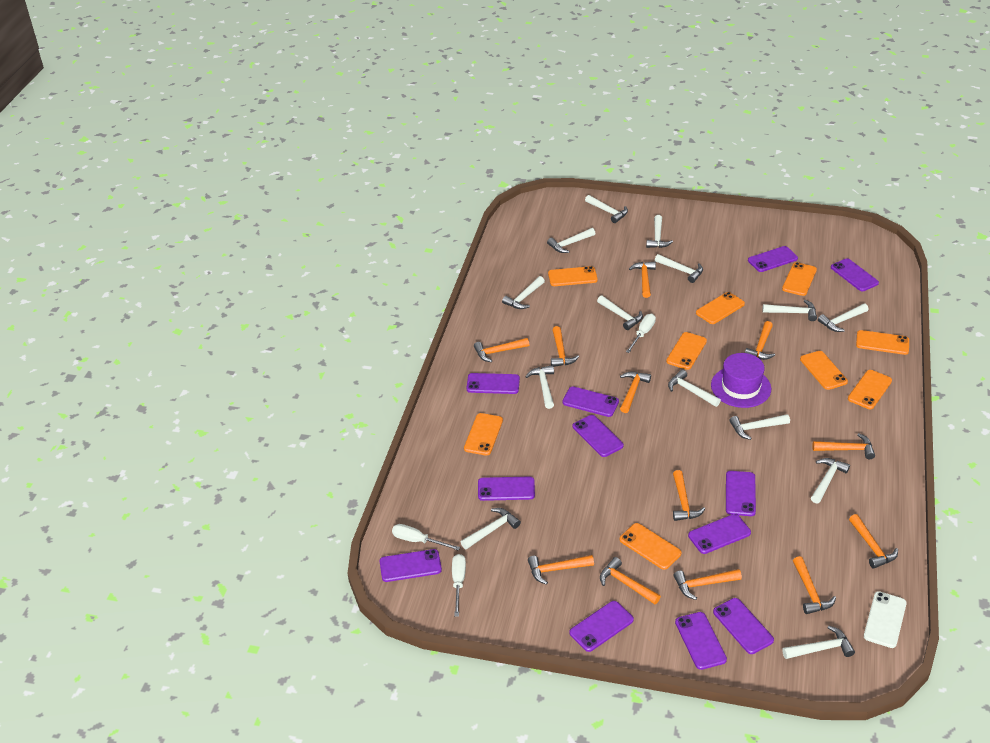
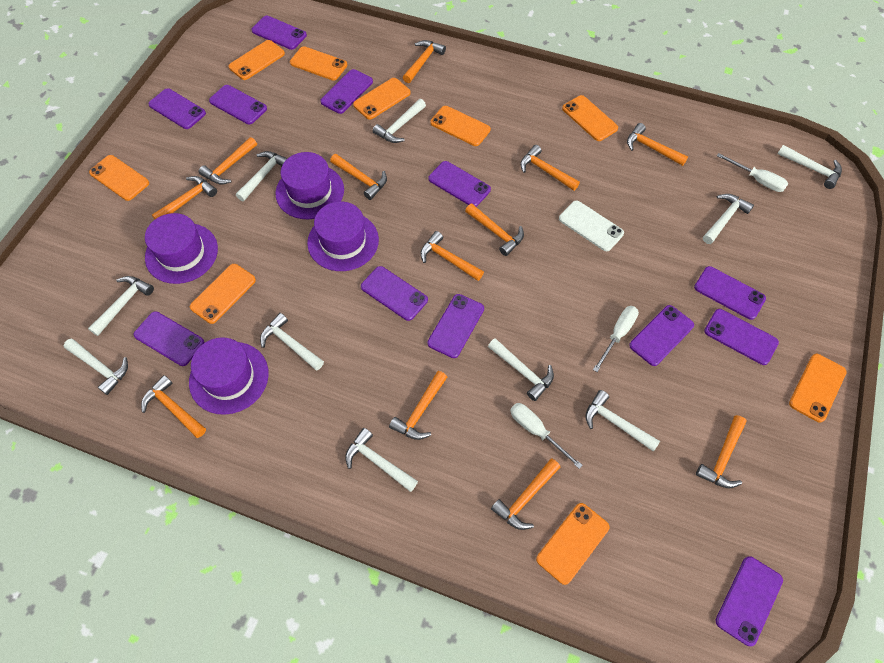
purple hat: 1 -> 4
white hammer: 14 -> 10

